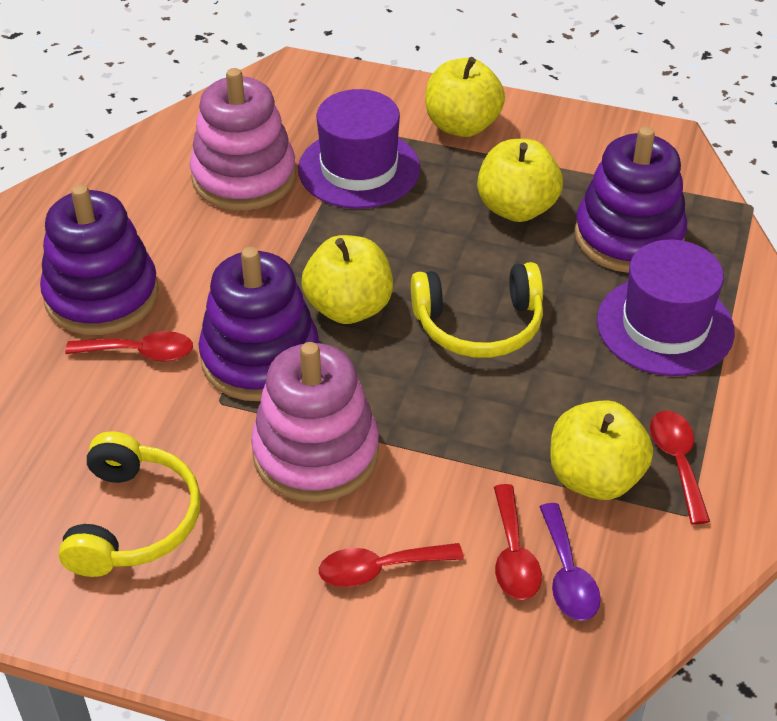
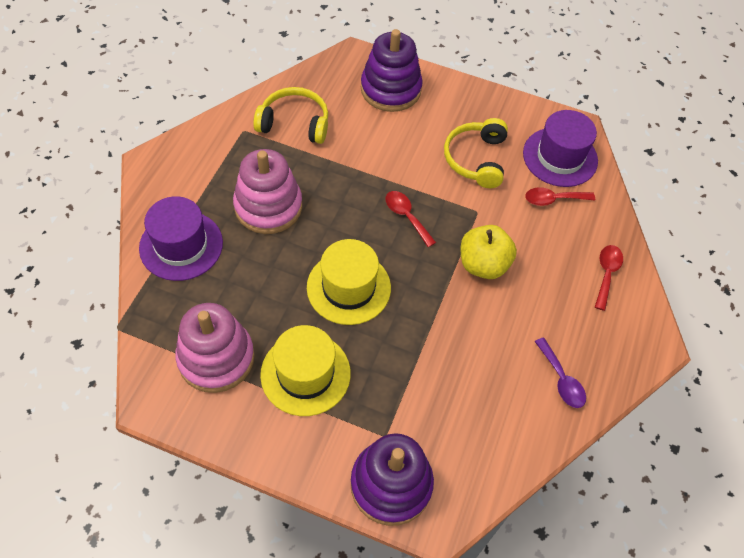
purple stacking toy: 3 -> 2
red spoon: 4 -> 3
yellow apple: 4 -> 1
yellow hat: 0 -> 2

